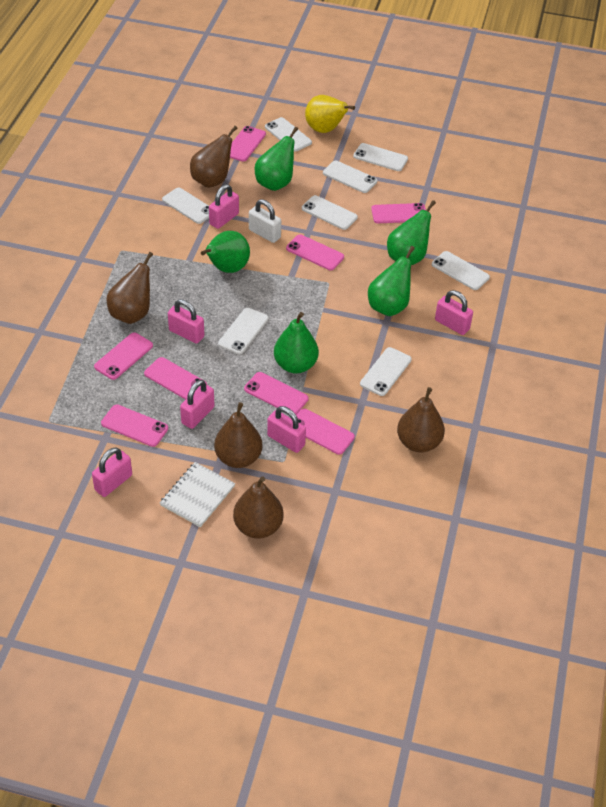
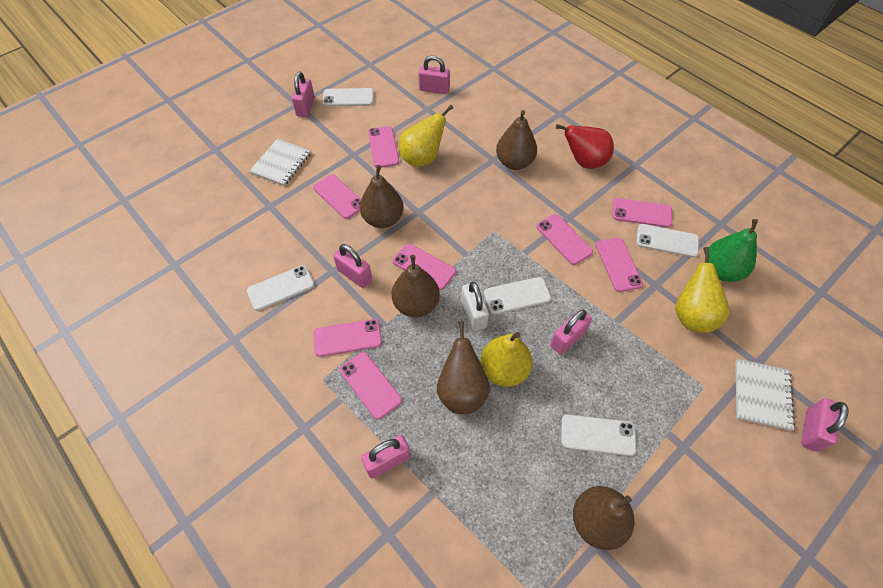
green pear: 5 -> 1
red pear: 0 -> 1
white notebook: 1 -> 2
white phone: 8 -> 5
yellow pear: 1 -> 3

